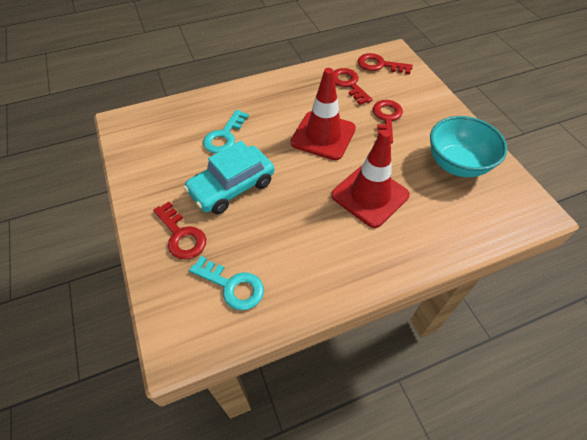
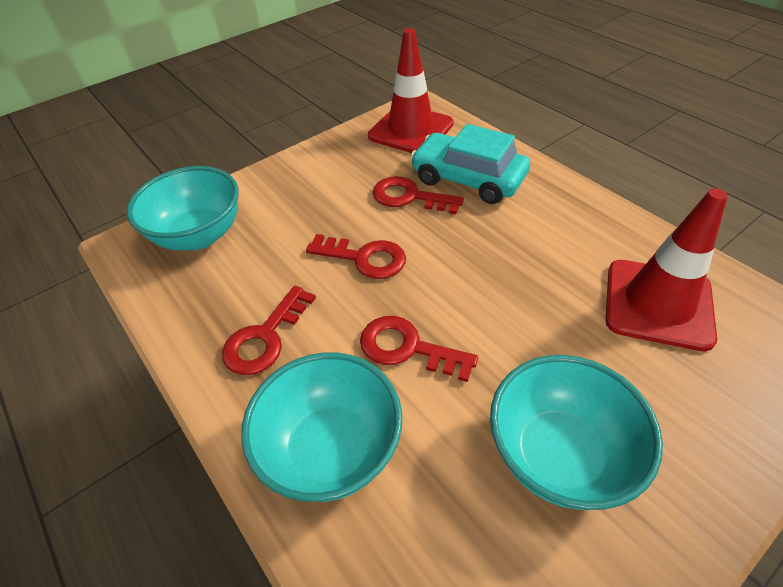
turquoise bowl: 1 -> 3
turquoise key: 2 -> 0

